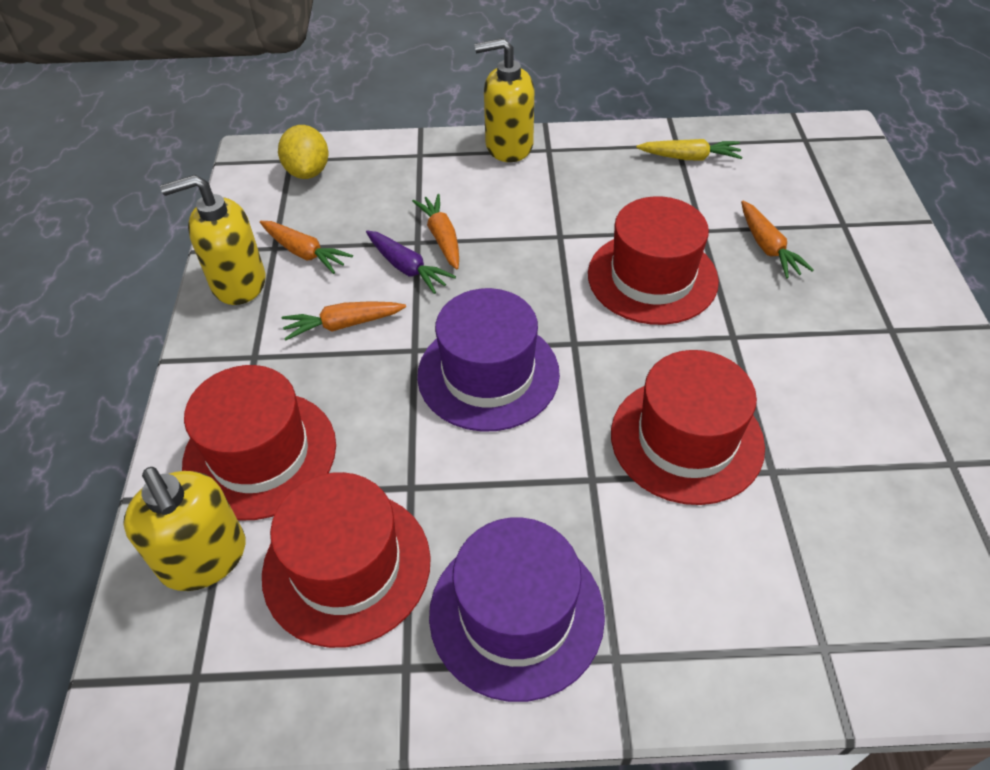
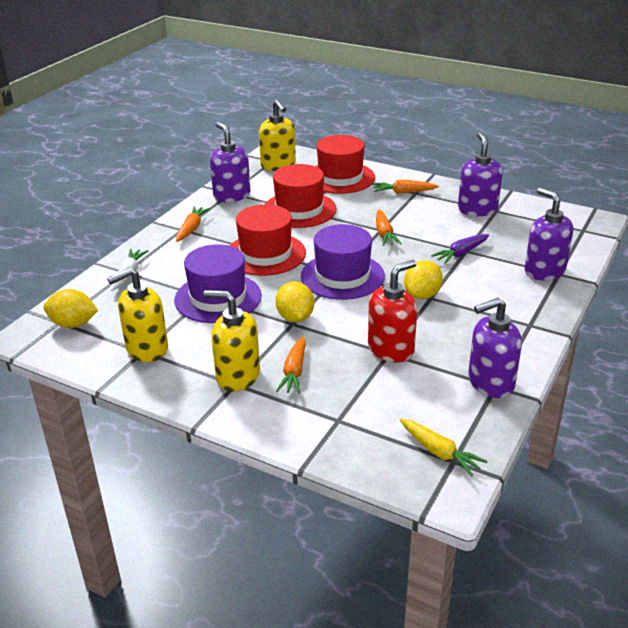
purple soap dispenser: 0 -> 4
red hat: 4 -> 3
red soap dispenser: 0 -> 1
white carrot: 0 -> 1
yellow lemon: 1 -> 3

